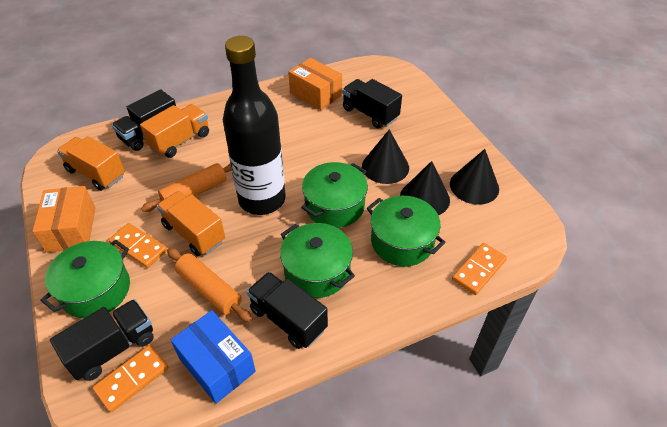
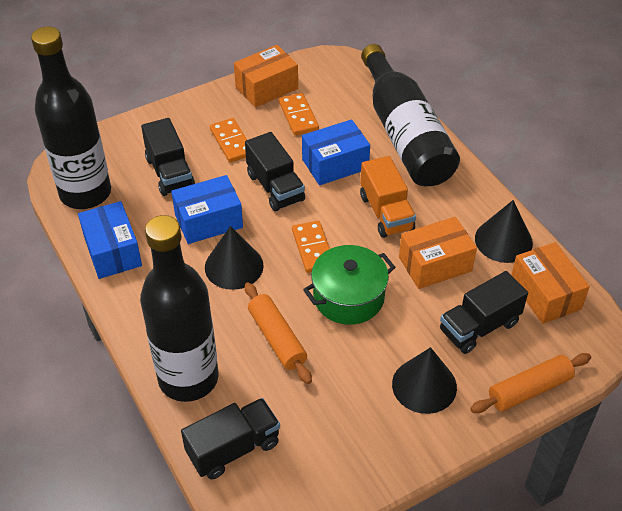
black bottle: 1 -> 3
blue box: 1 -> 3
green pot: 4 -> 1
orange box: 2 -> 3
orange truck: 3 -> 1

